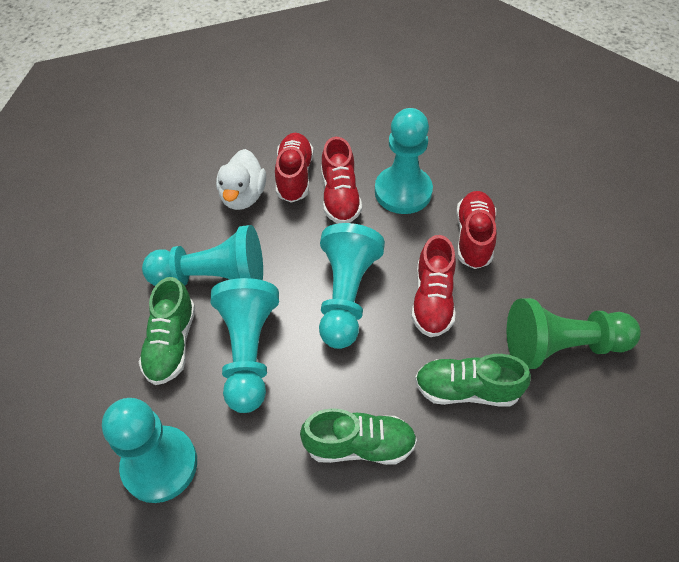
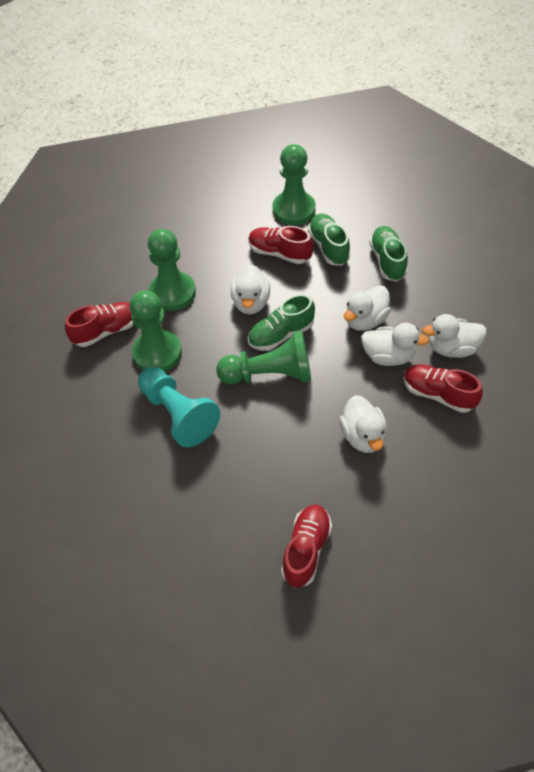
green pawn: 1 -> 4
turquoise pawn: 5 -> 1
white duck: 1 -> 5

